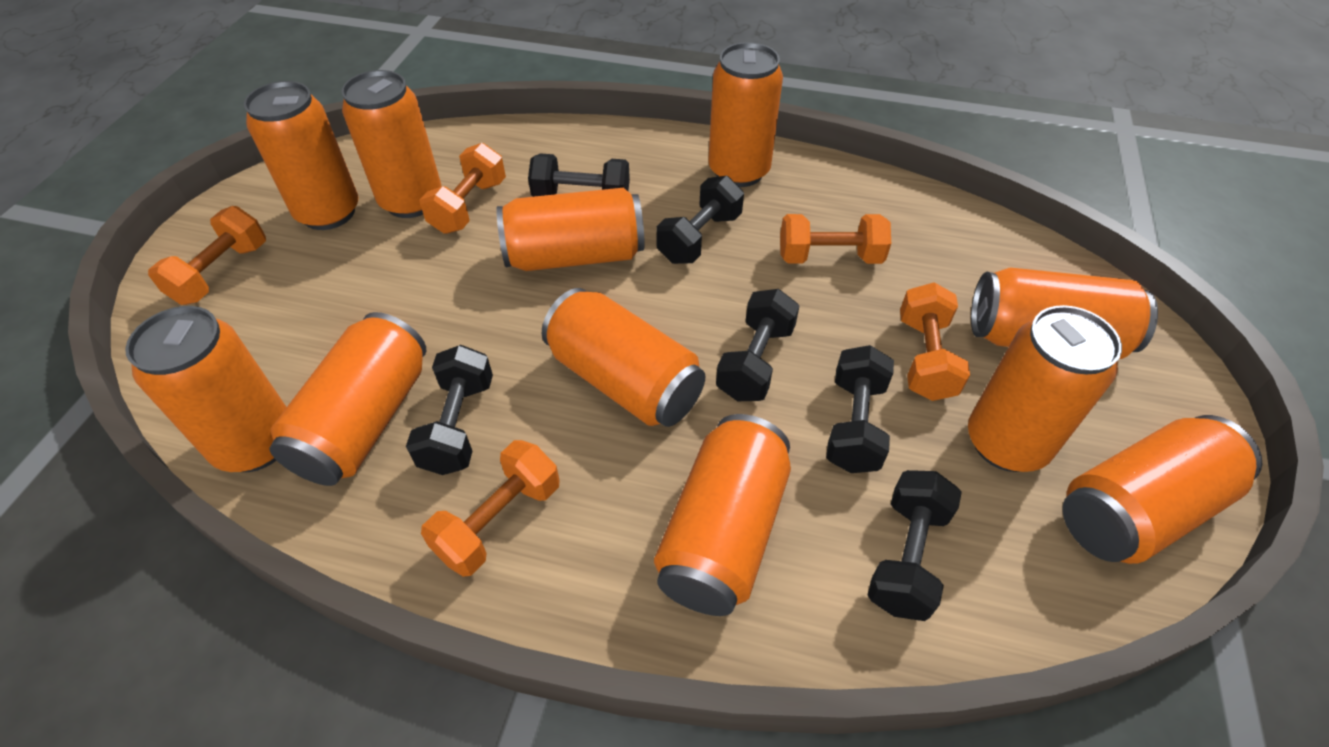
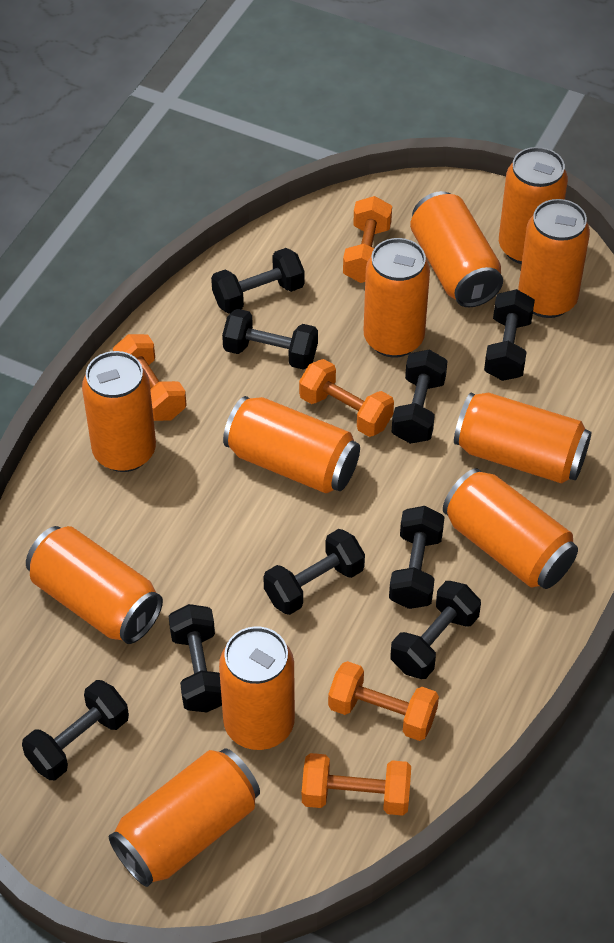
black dumbbell: 6 -> 9

